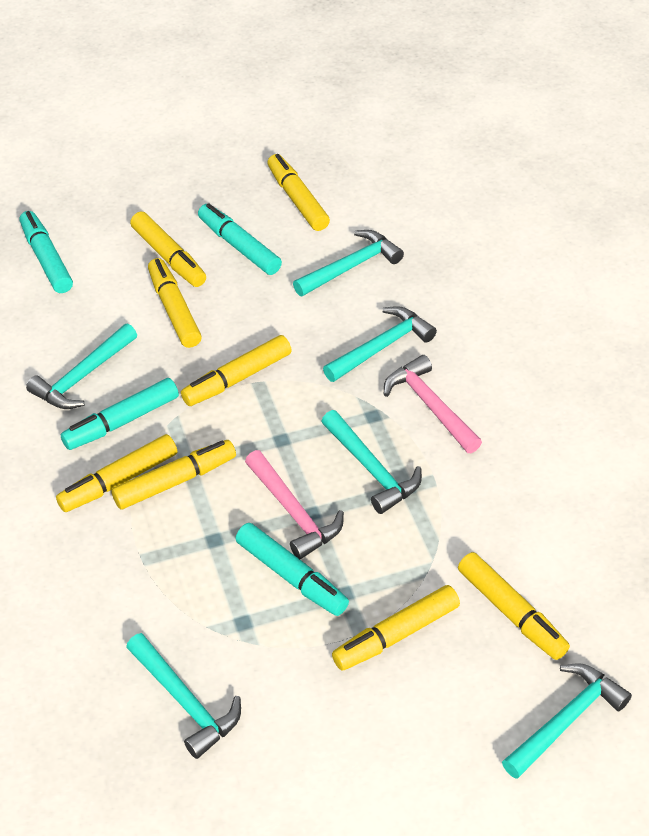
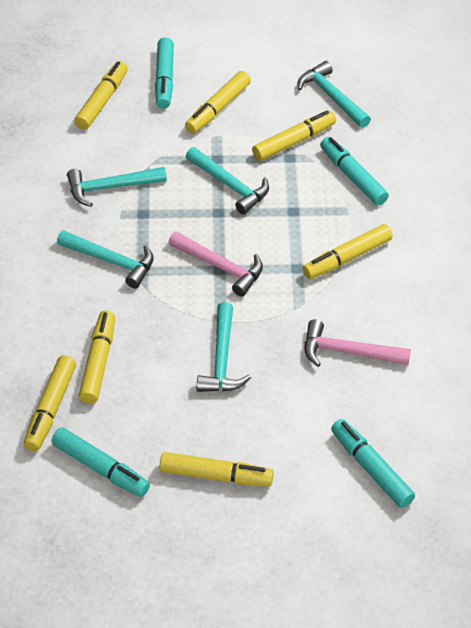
turquoise hammer: 6 -> 5
yellow marker: 8 -> 7

